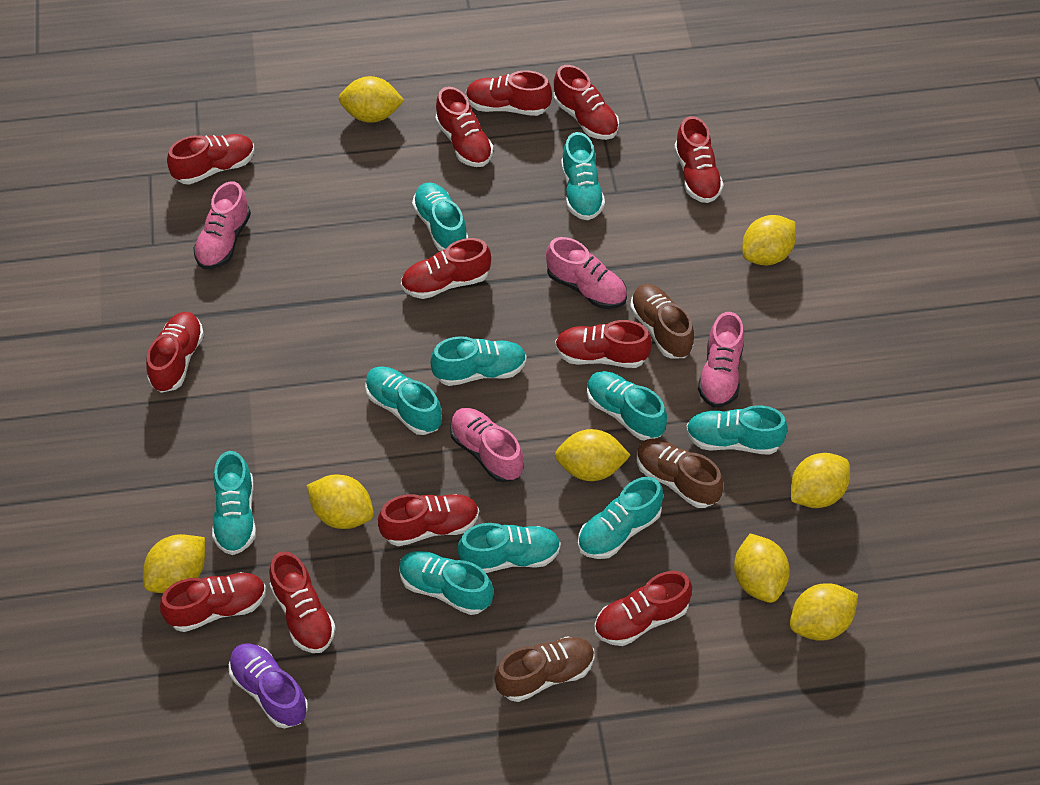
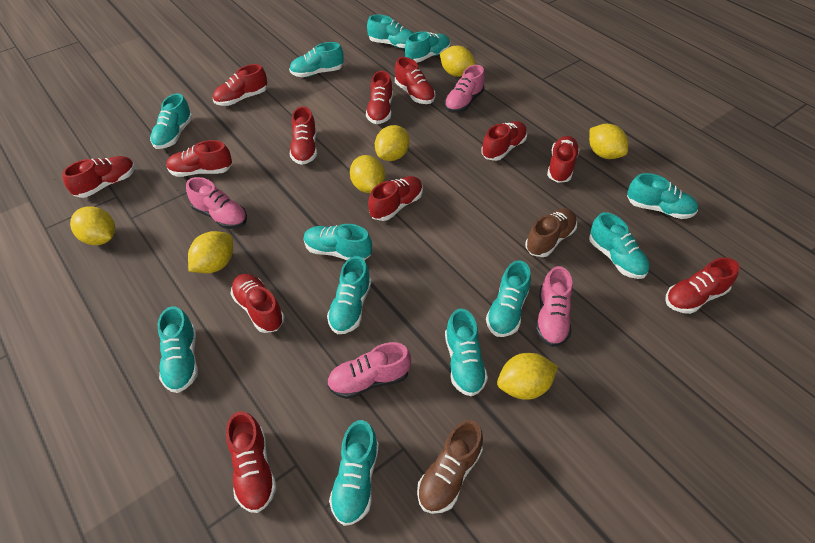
brown shoe: 3 -> 2
purple shoe: 1 -> 0
turquoise shoe: 10 -> 12
yellow lemon: 8 -> 7

